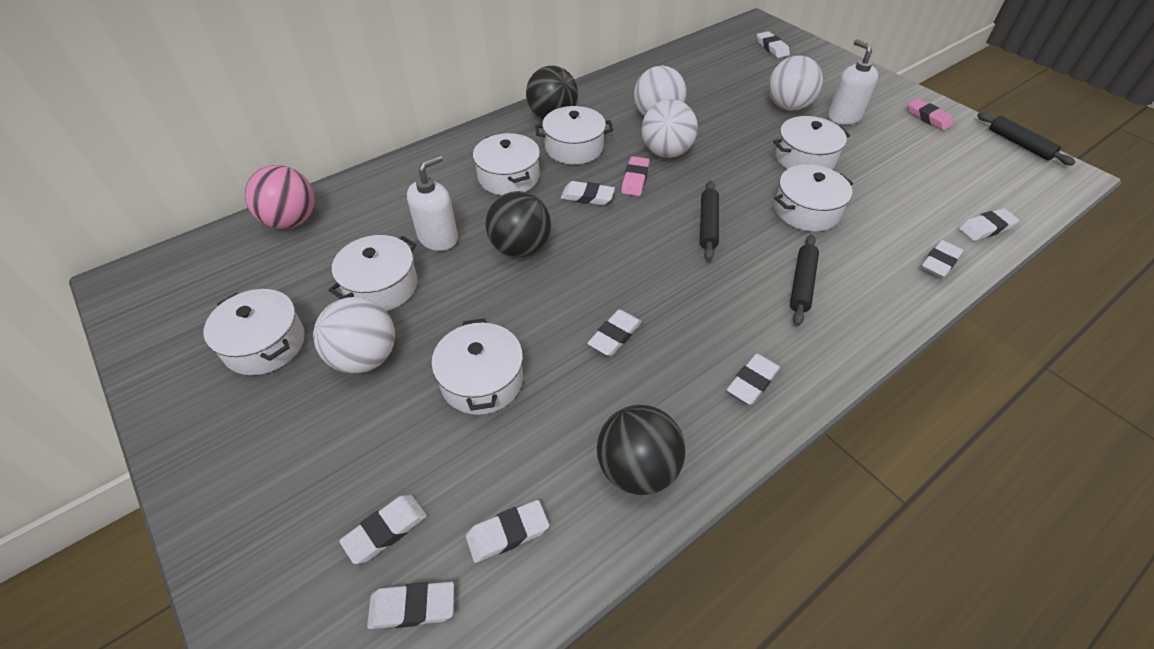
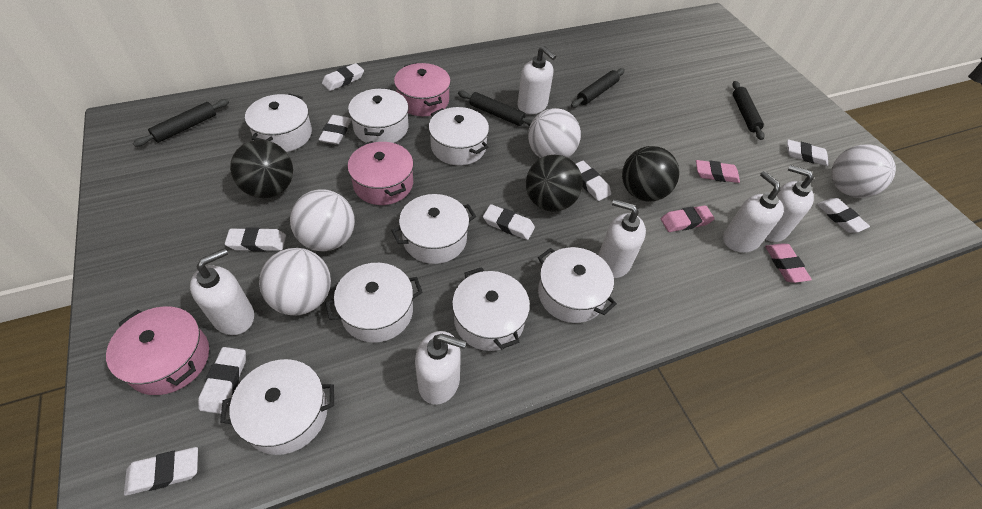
black rolling pin: 3 -> 4
pink ball: 1 -> 0
pink eraser: 2 -> 3
pink pot: 0 -> 3
white pot: 7 -> 8
white soap dispenser: 2 -> 6

